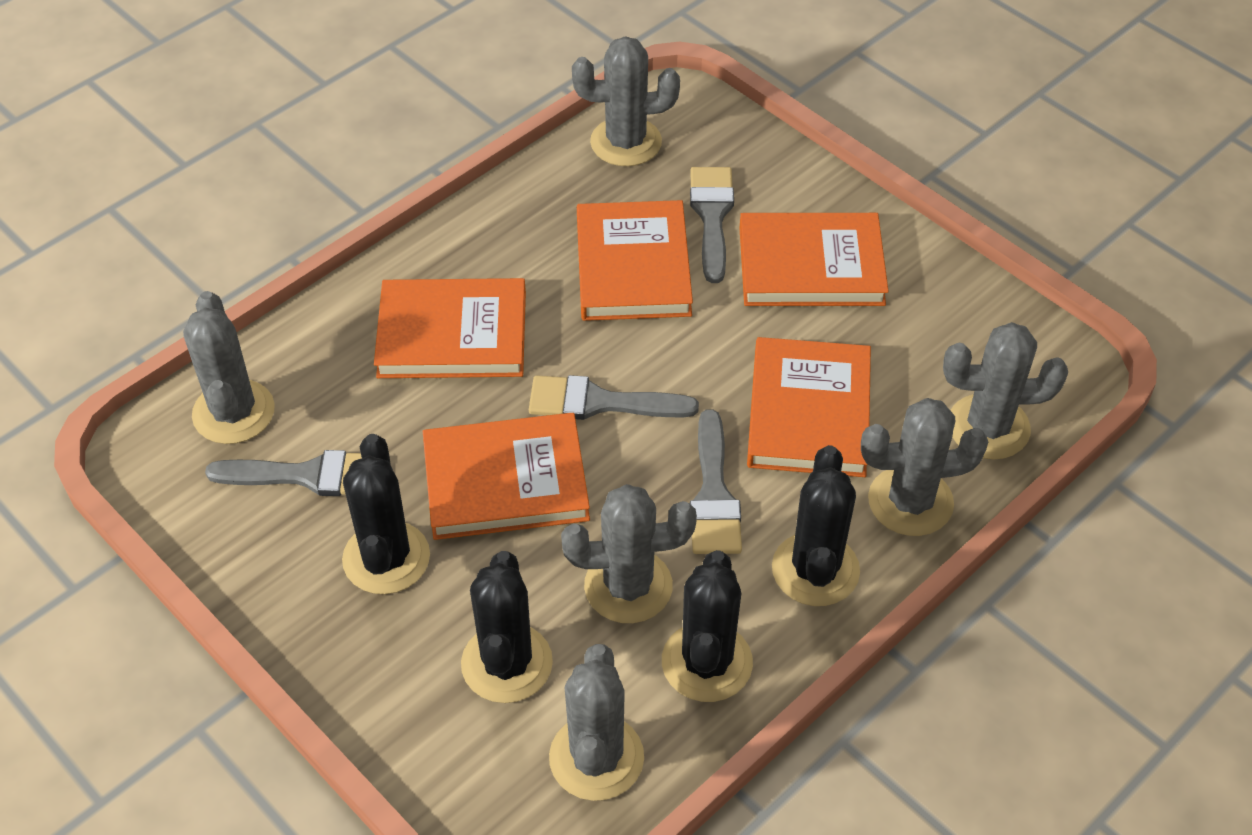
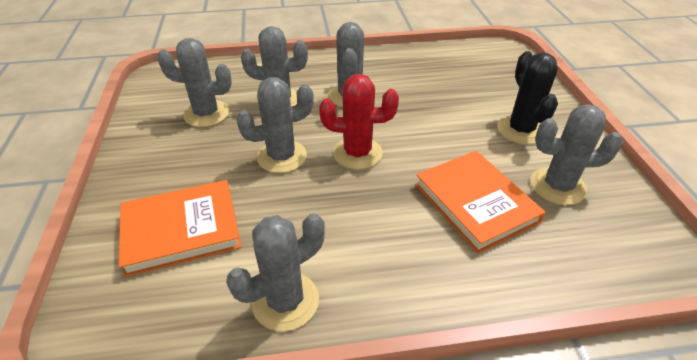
black cactus: 4 -> 1
grey brush: 4 -> 0
orange book: 5 -> 2
red cactus: 0 -> 1

